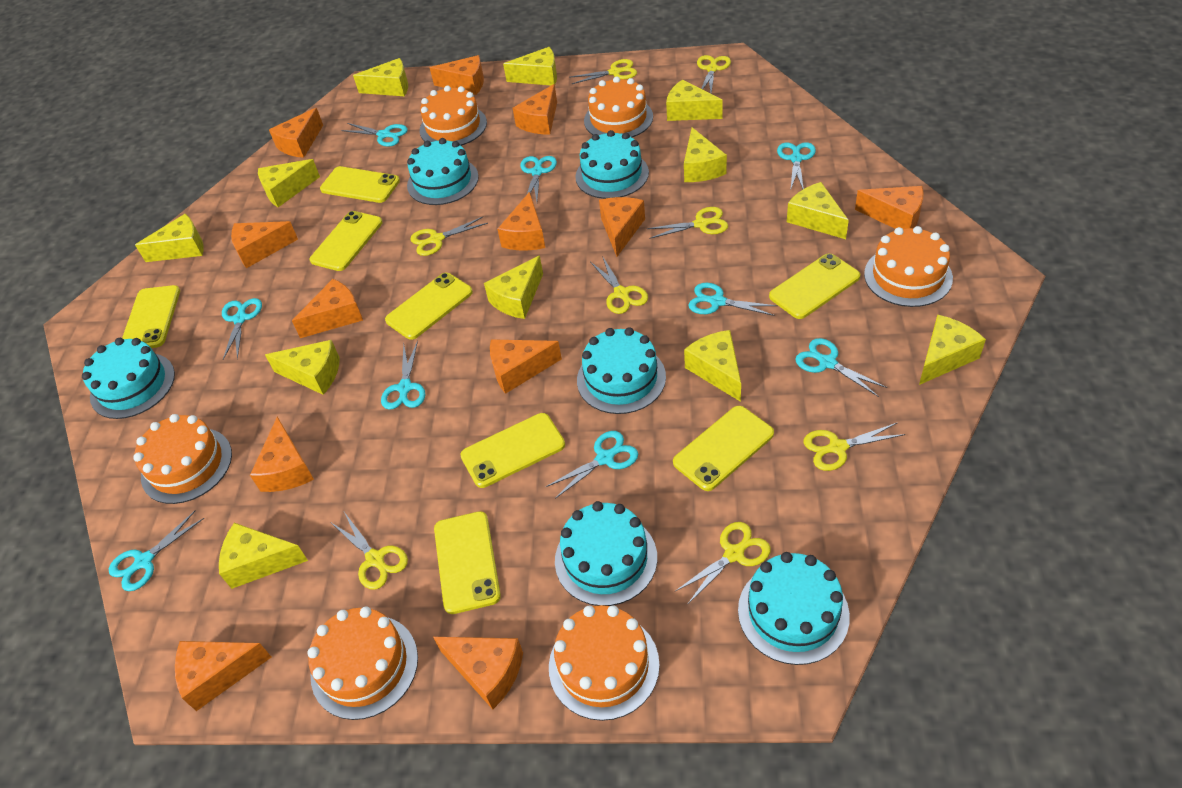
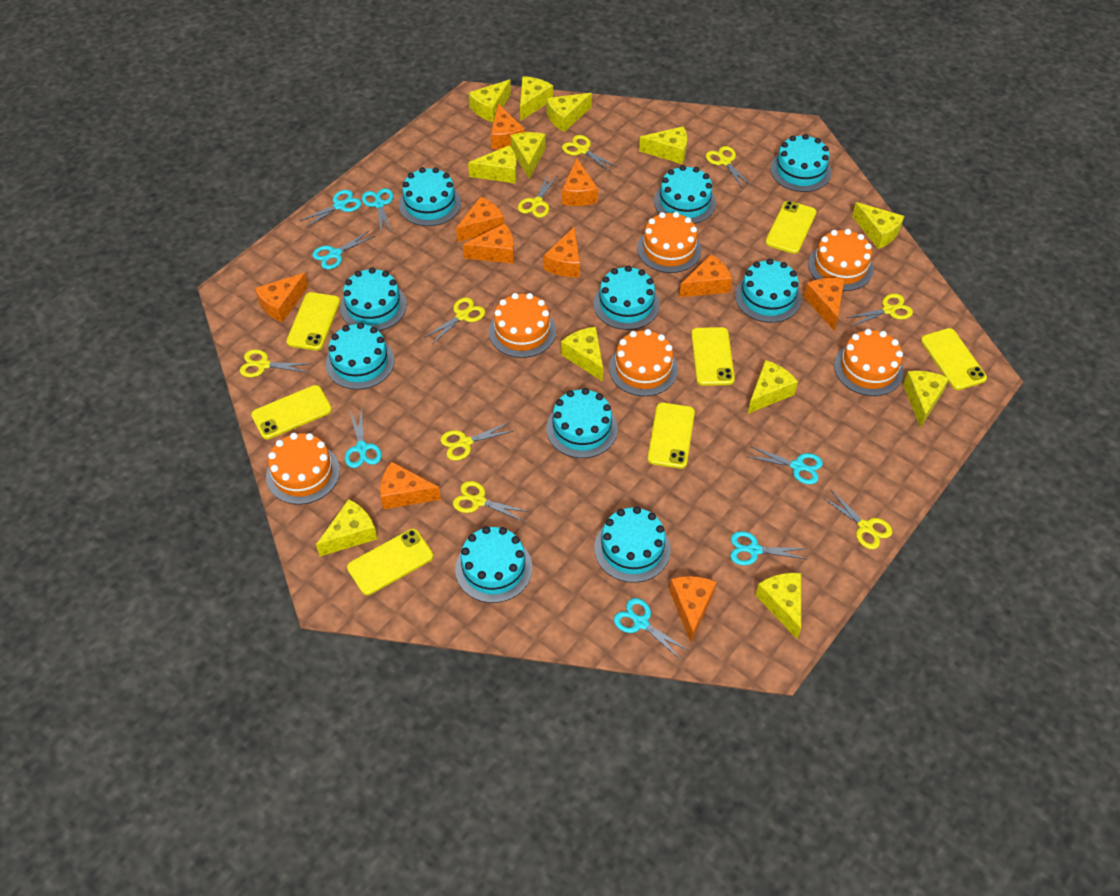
orange cheese: 12 -> 10
turquoise cake: 6 -> 10
turquoise scissors: 9 -> 7
yellow phone: 8 -> 7
yellow scissors: 8 -> 9

